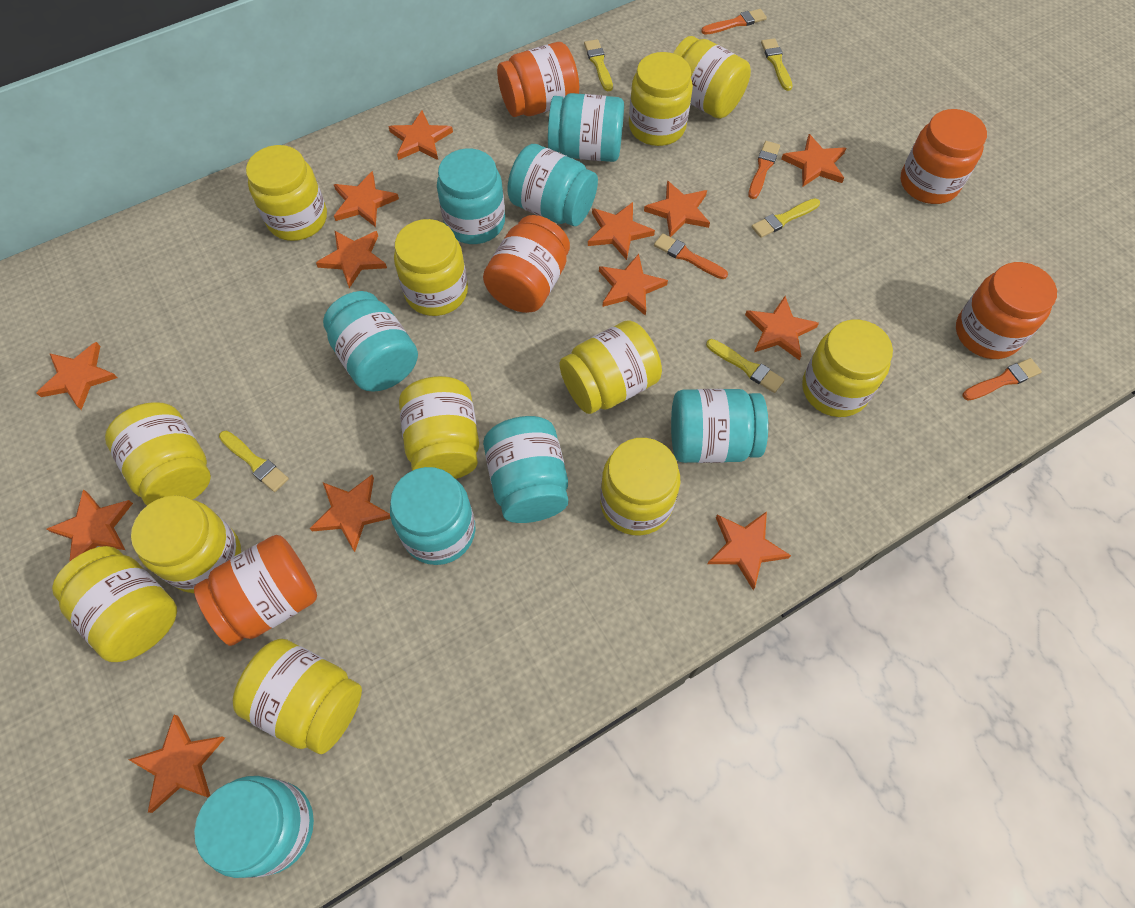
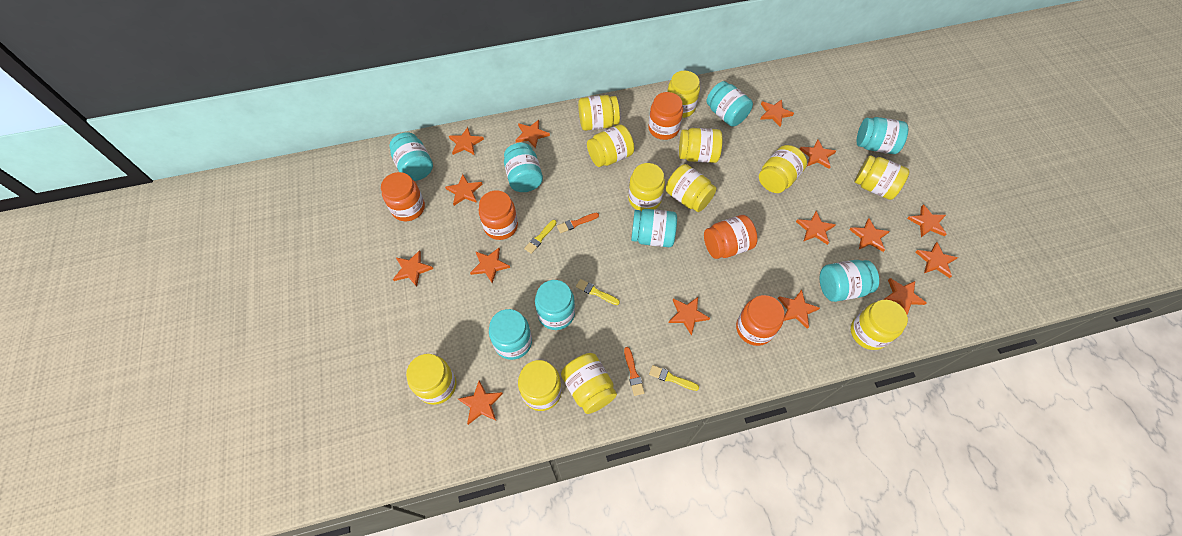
orange brush: 4 -> 2
orange star: 13 -> 15
yellow brush: 5 -> 3

